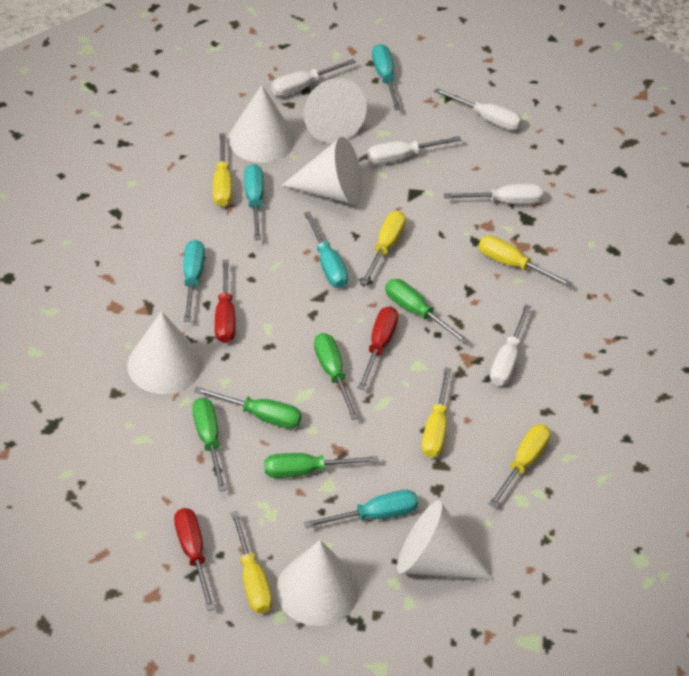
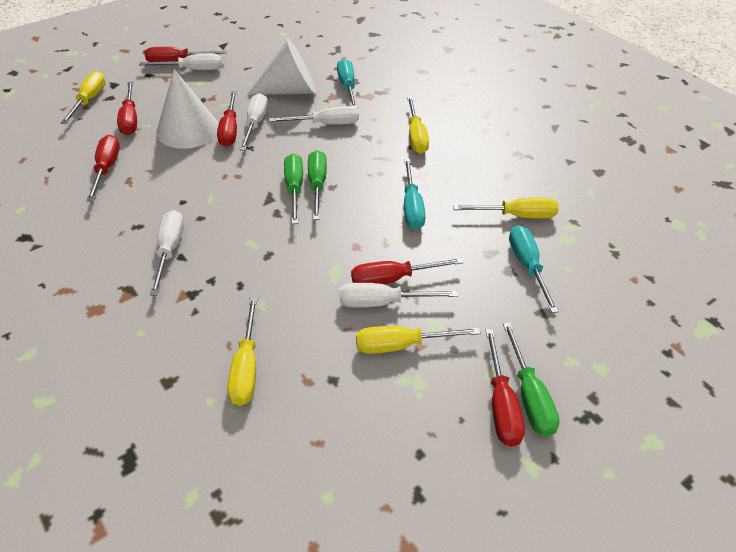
green screwdriver: 5 -> 3
red screwdriver: 3 -> 6
turquoise screwdriver: 5 -> 3
white cone: 6 -> 2
yellow screwdriver: 6 -> 5

